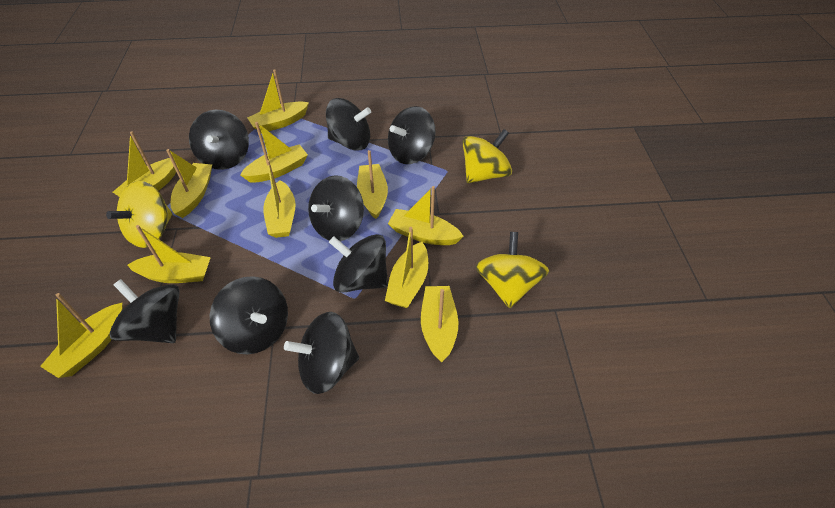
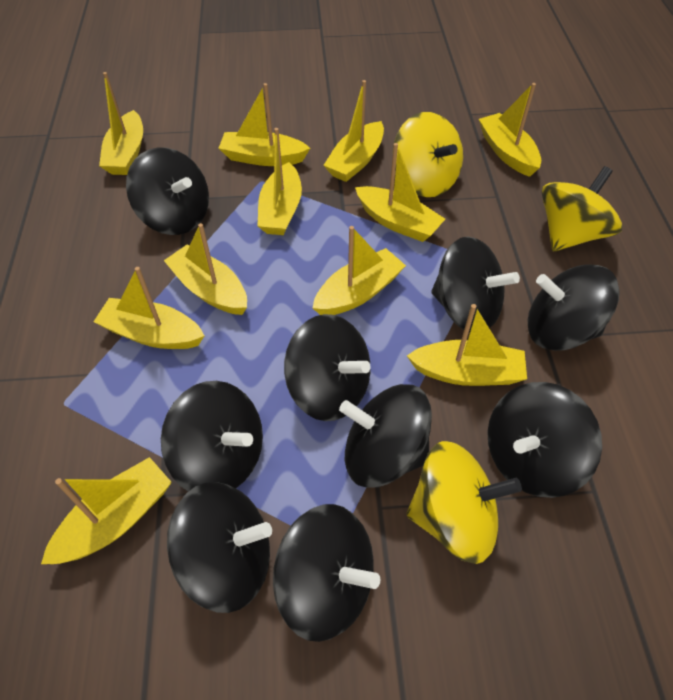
black spinning top: 8 -> 9

